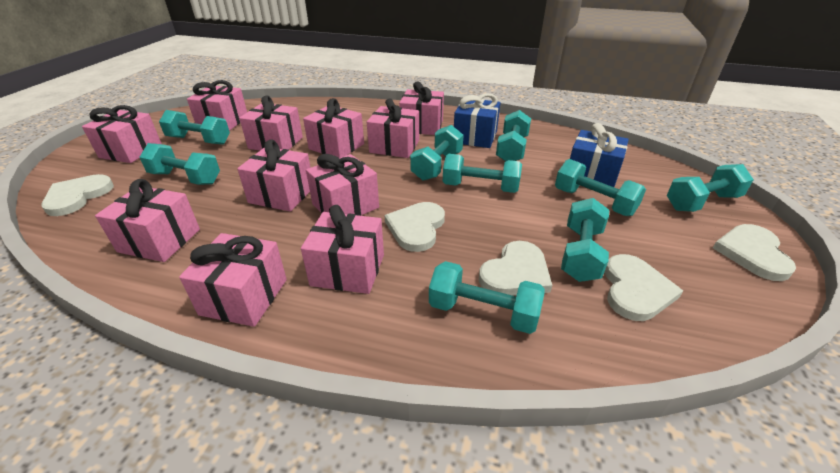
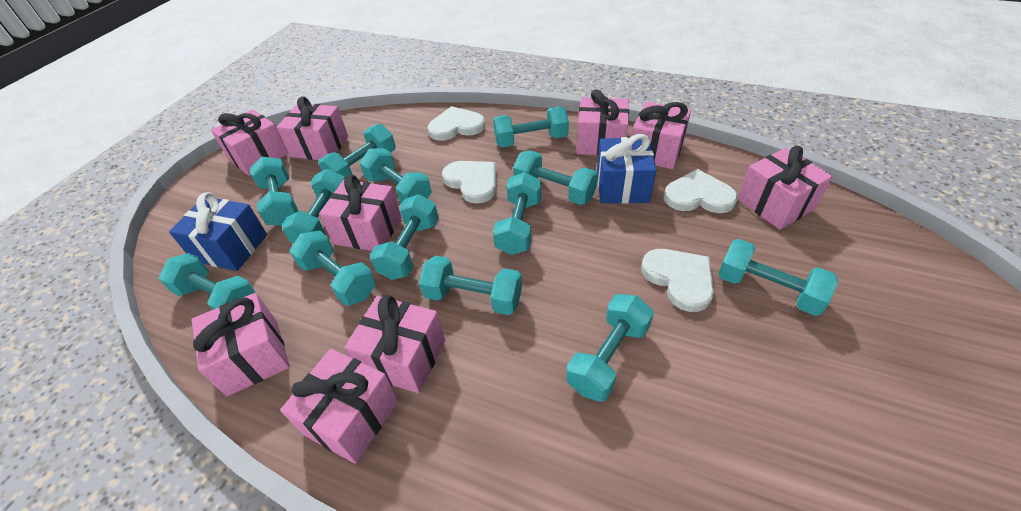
pink gift: 11 -> 9
turquoise dumbbell: 9 -> 13
white heart: 5 -> 4

